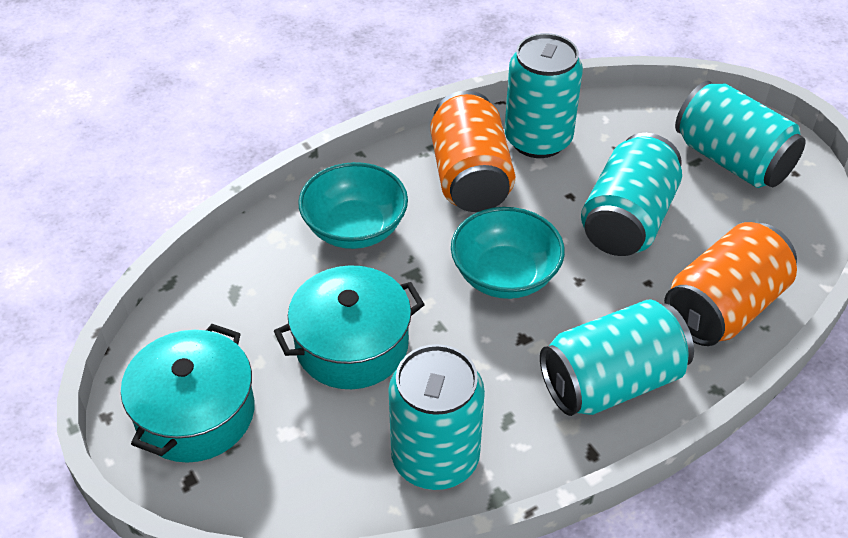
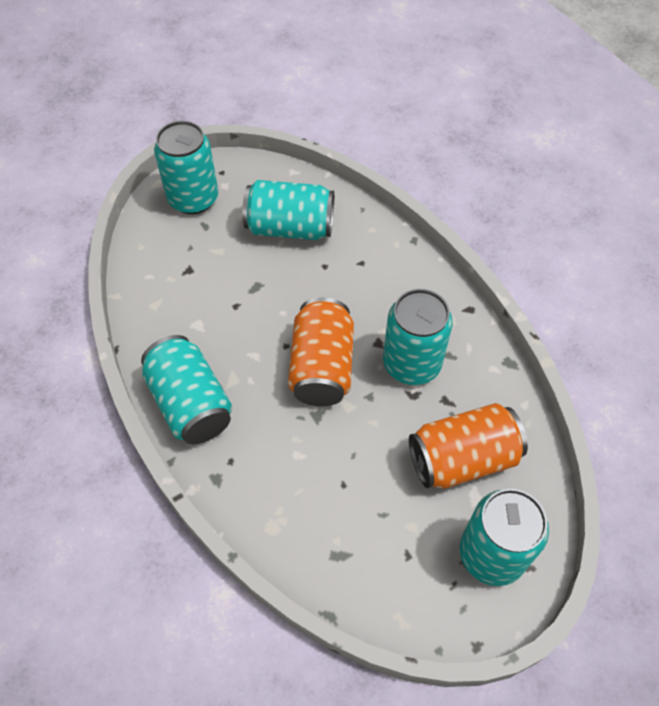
turquoise bowl: 2 -> 0
turquoise pot: 2 -> 0

